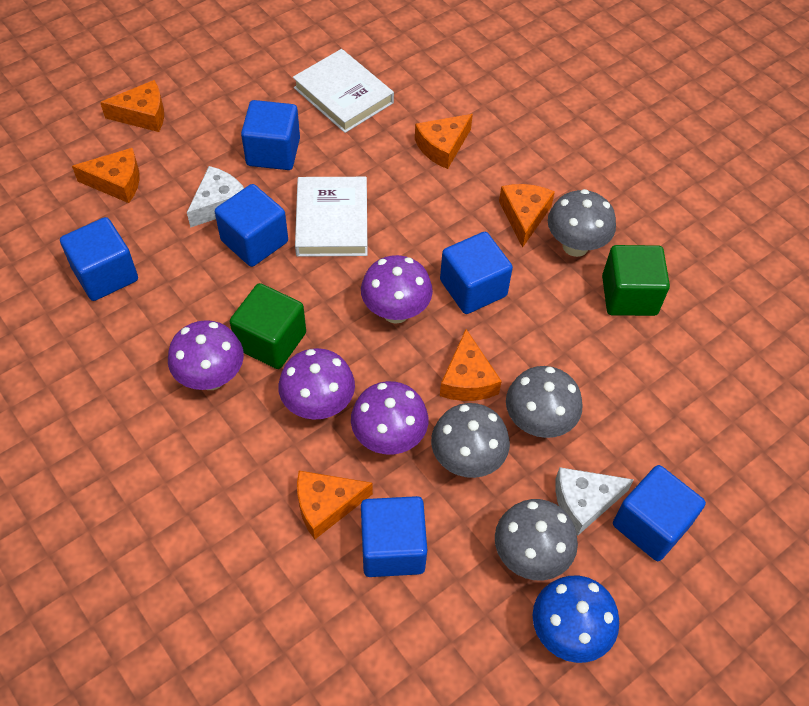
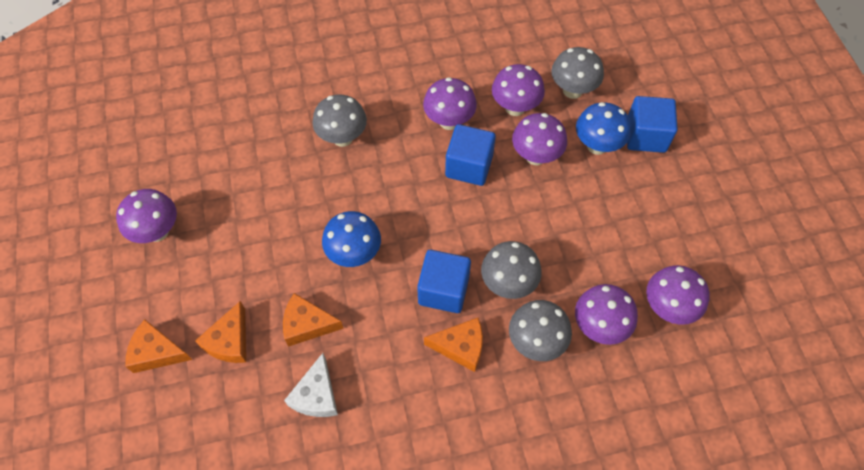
blue cube: 6 -> 3
blue mushroom: 1 -> 2
green cube: 2 -> 0
orange cheese: 6 -> 4
purple mushroom: 4 -> 6
white book: 2 -> 0
white cheese: 2 -> 1

